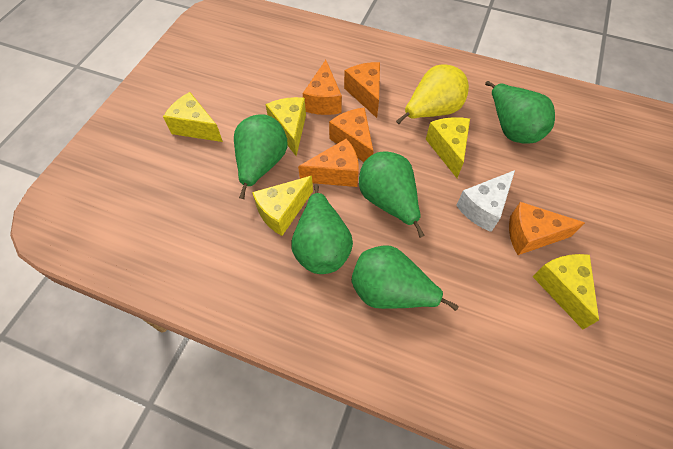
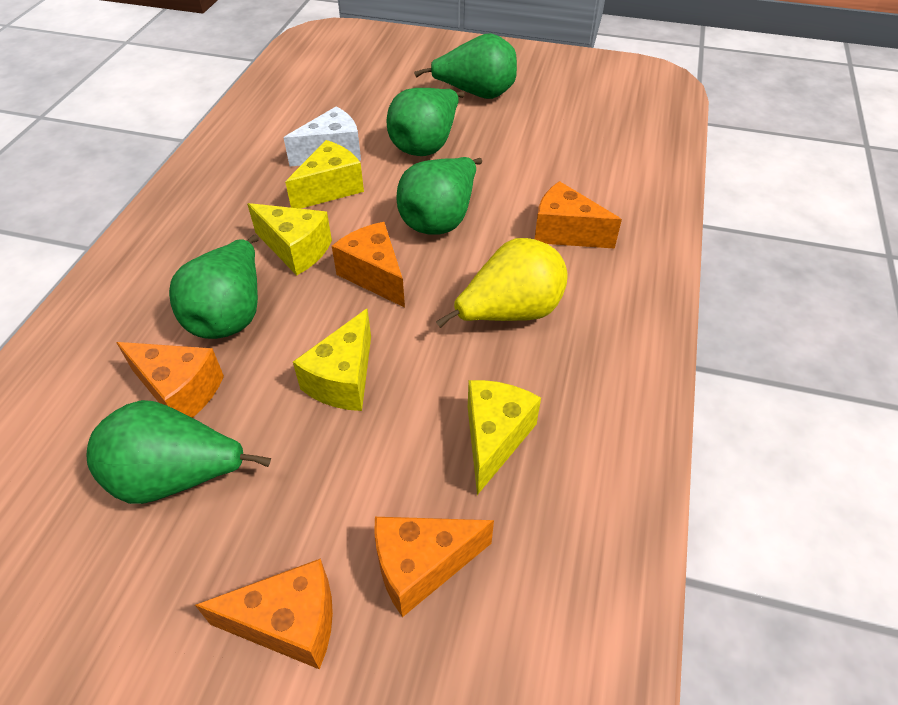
yellow cheese: 5 -> 4

